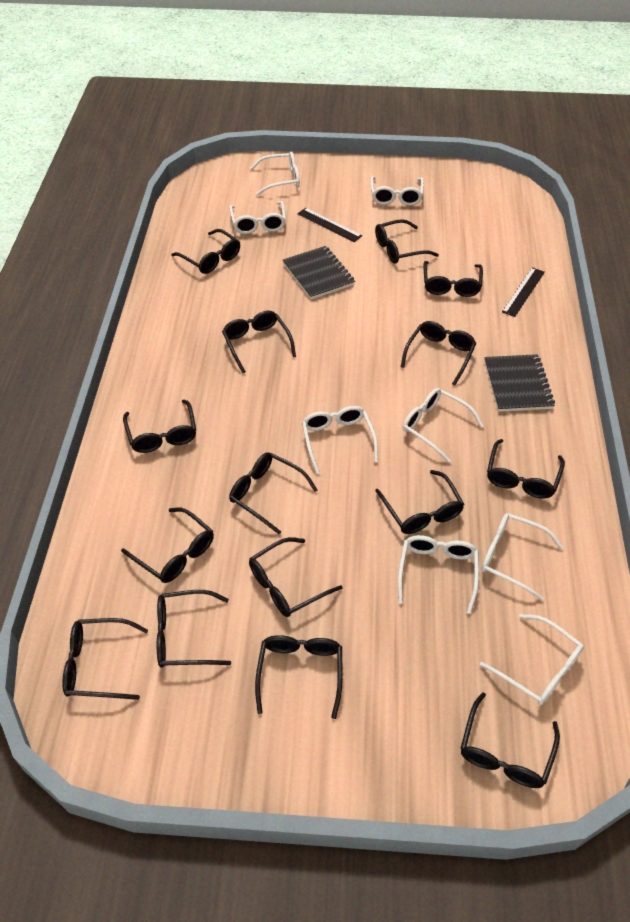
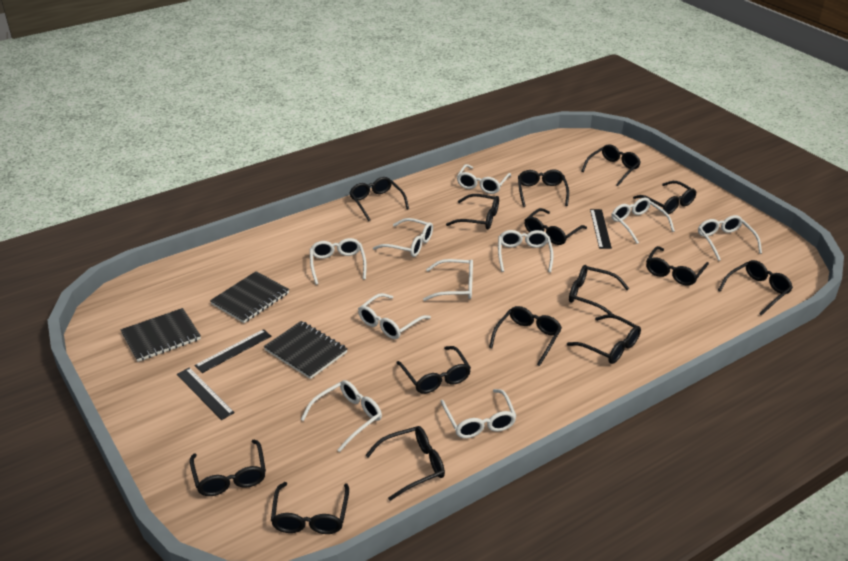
black notebook: 2 -> 3
black ruler: 2 -> 3
white glasses: 8 -> 10

